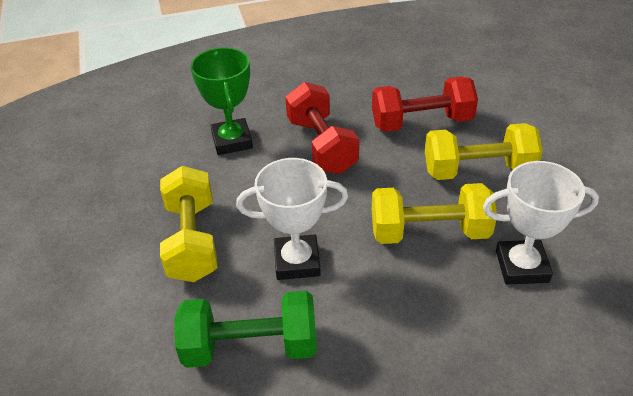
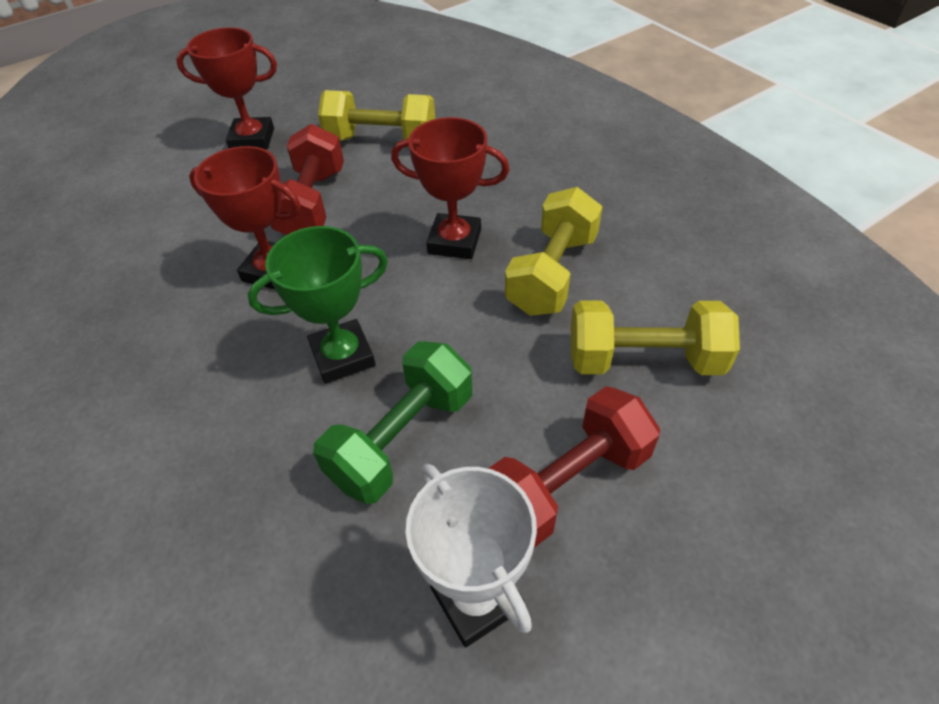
red trophy: 0 -> 3
white trophy: 2 -> 1

